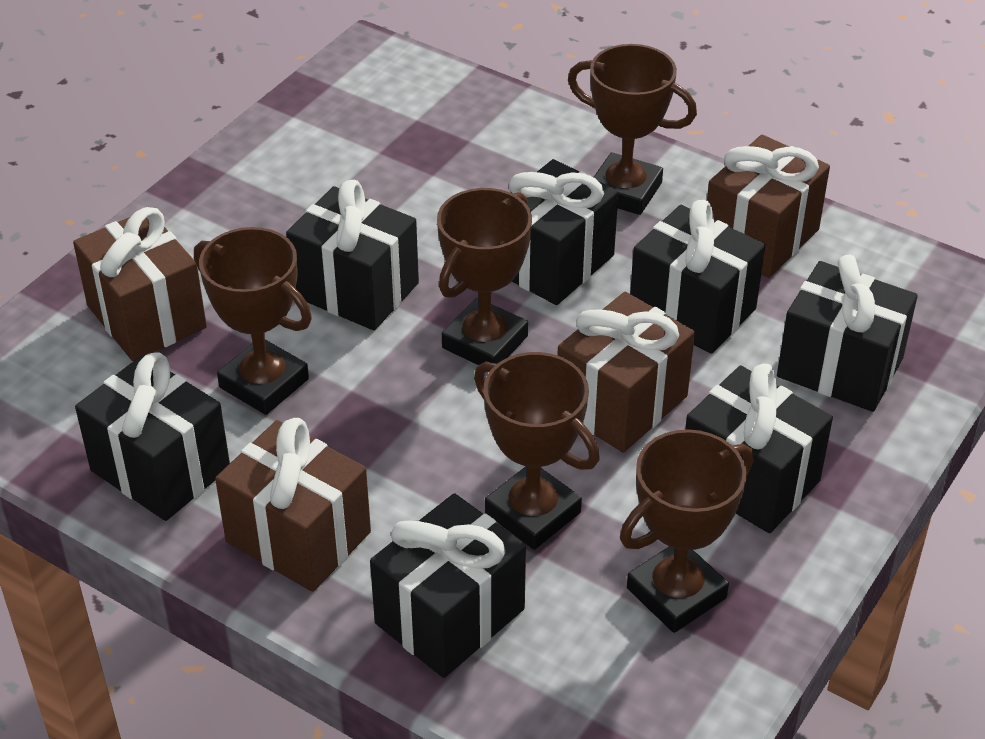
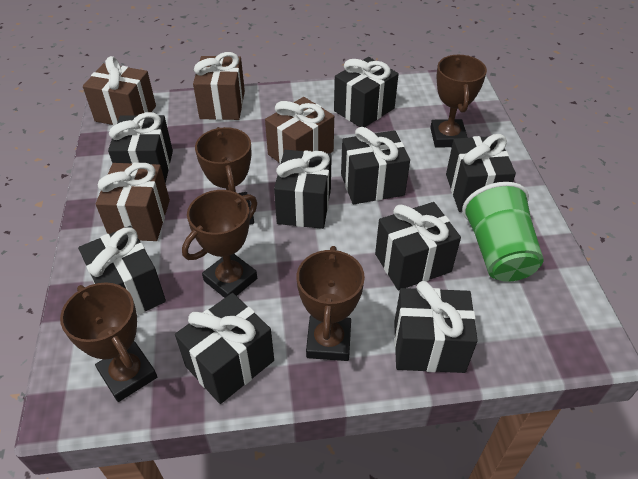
black gift: 7 -> 9
green cup: 0 -> 1

